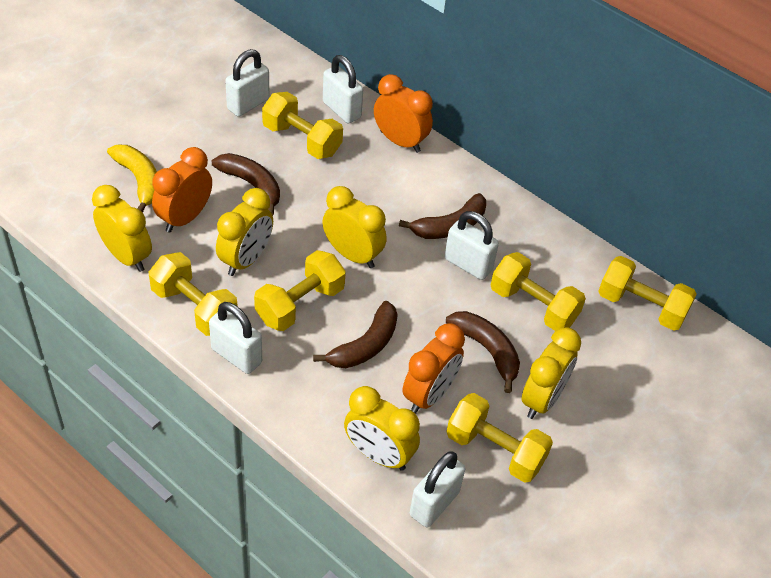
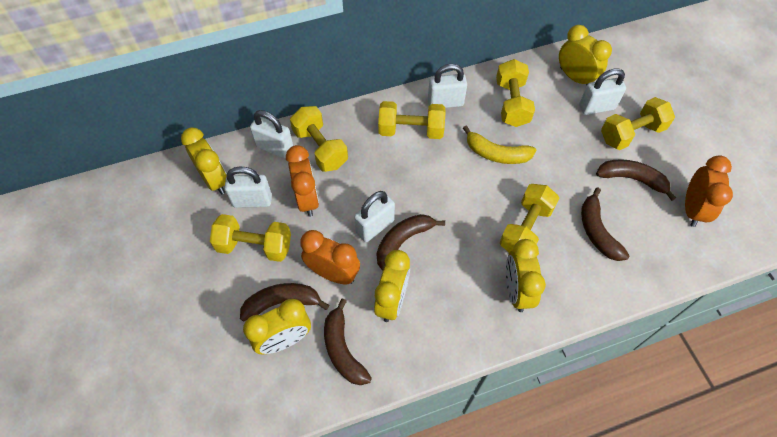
brown banana: 4 -> 5

